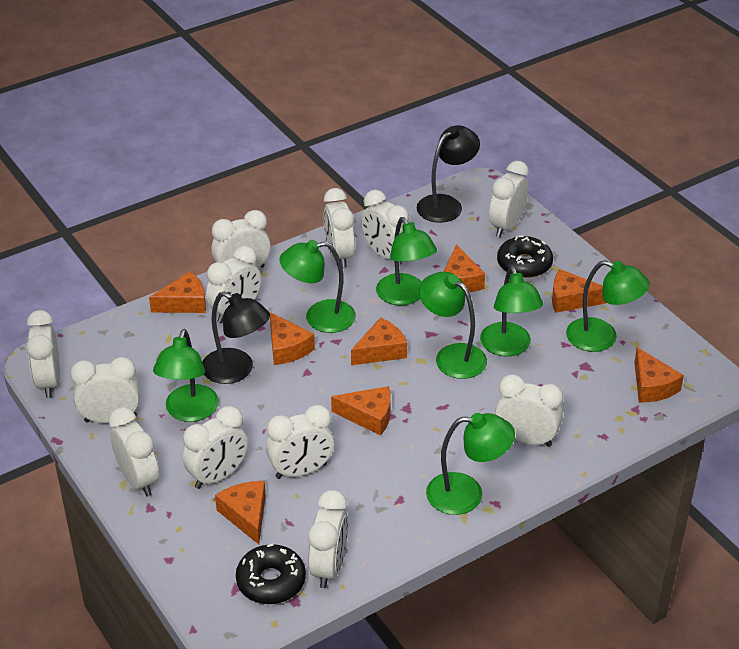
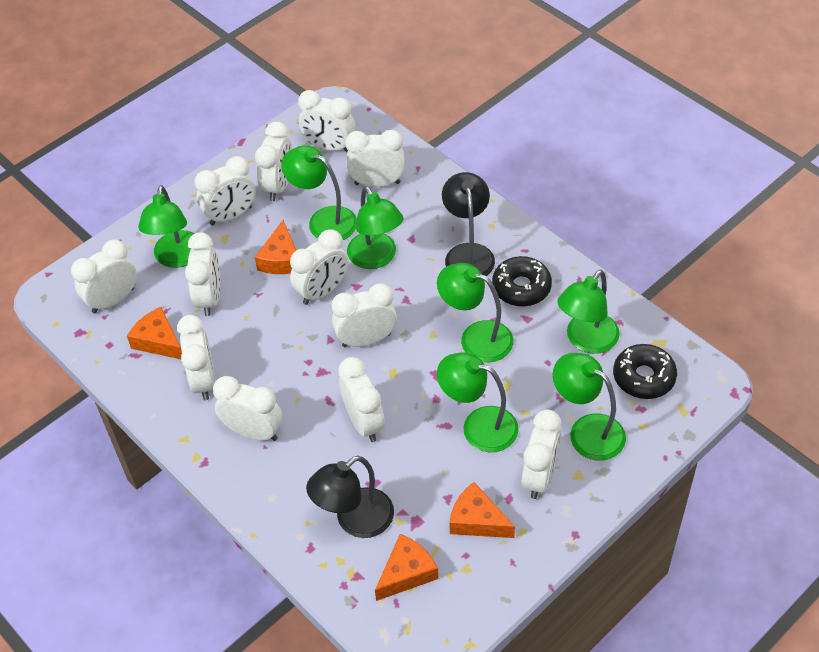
orange cheese: 8 -> 4

